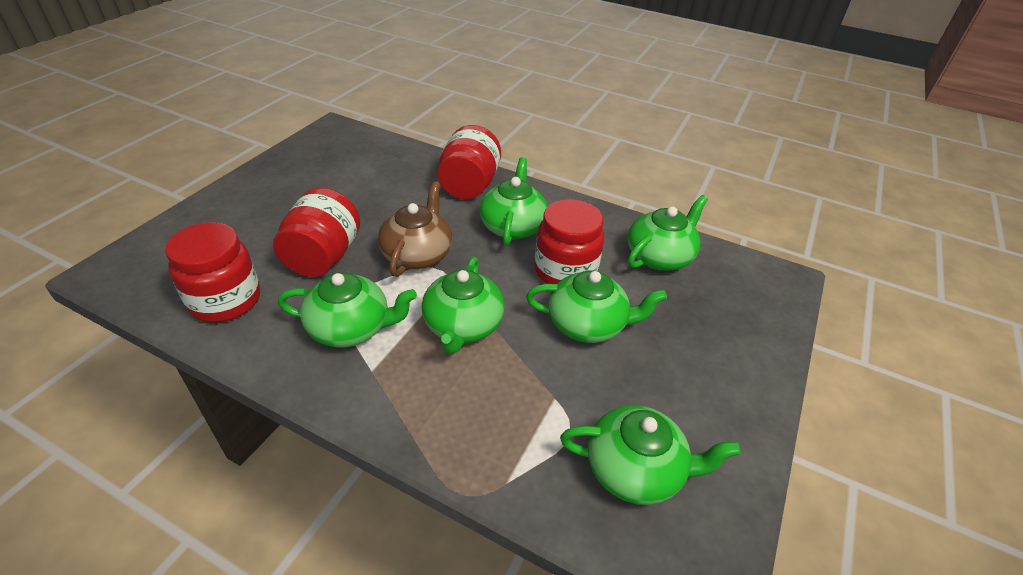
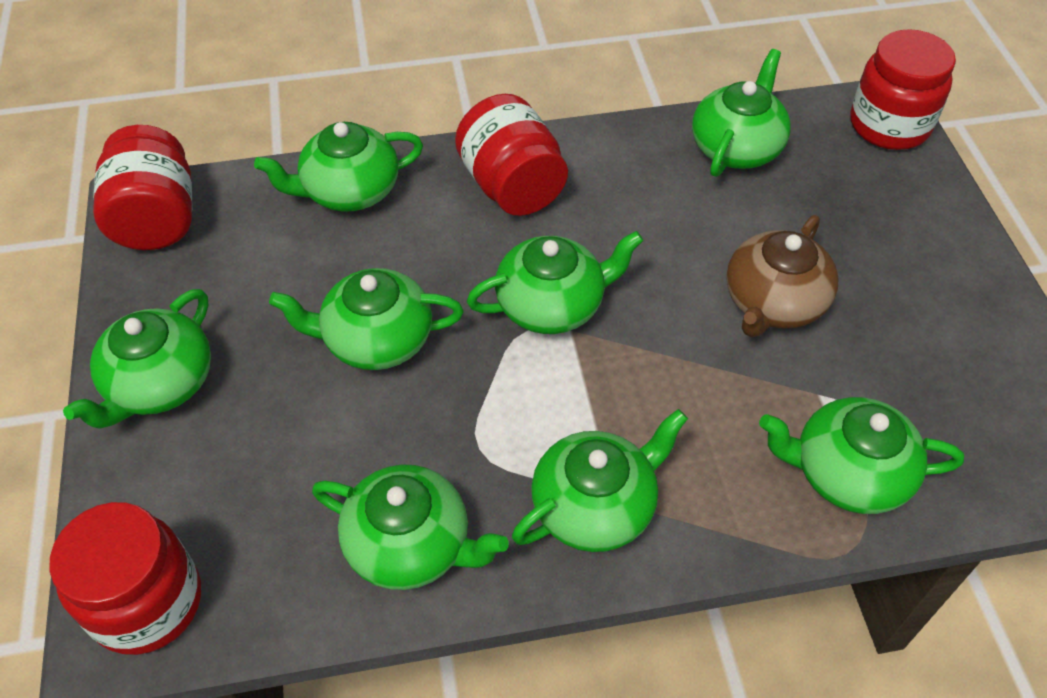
green teapot: 6 -> 8

